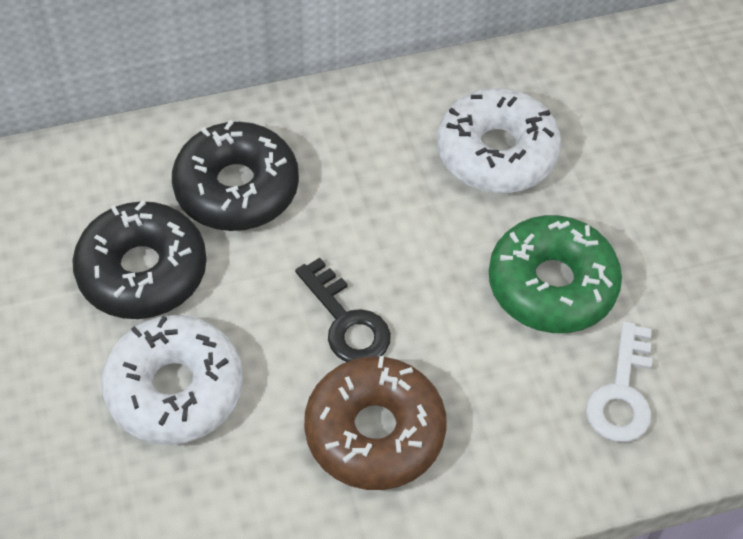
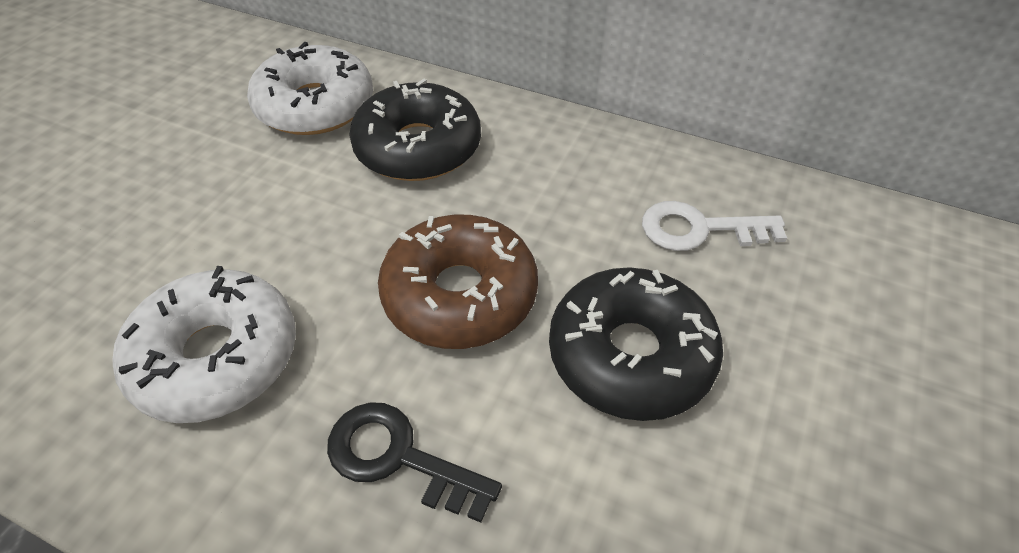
green donut: 1 -> 0

